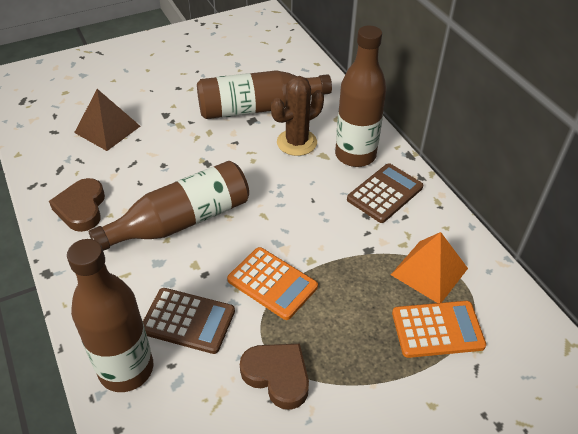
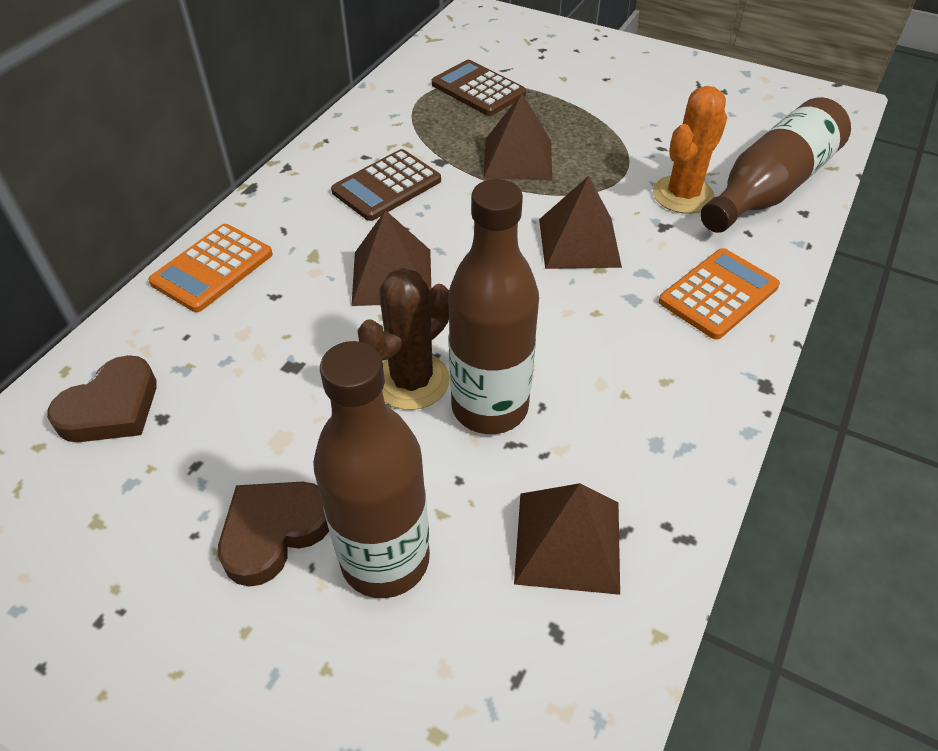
brown bottle: 4 -> 3
brown pyramid: 1 -> 4
orange cactus: 0 -> 1
orange pyramid: 1 -> 0

